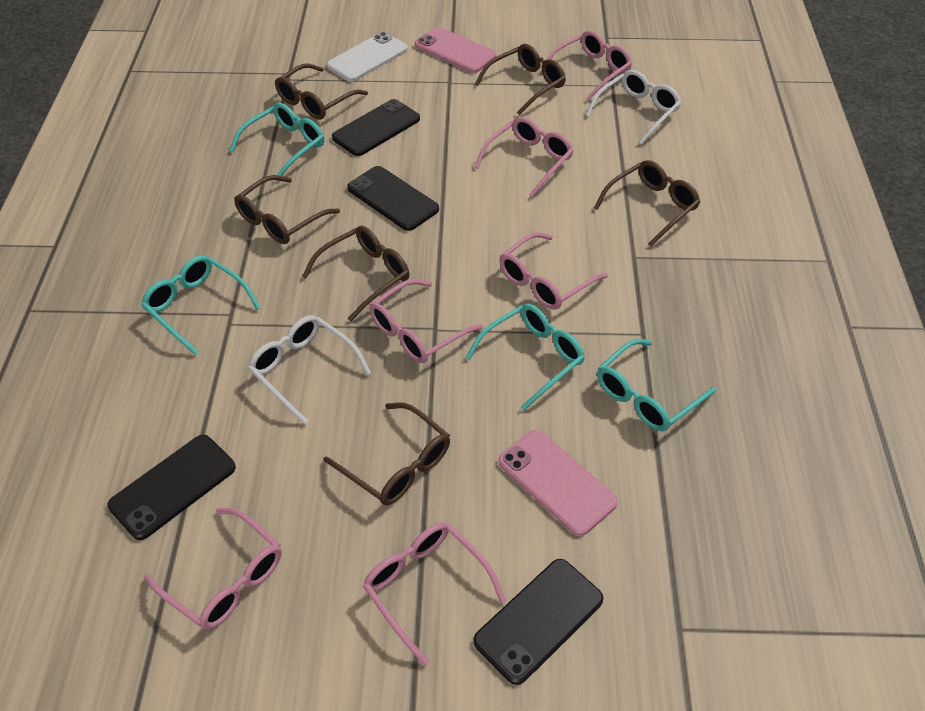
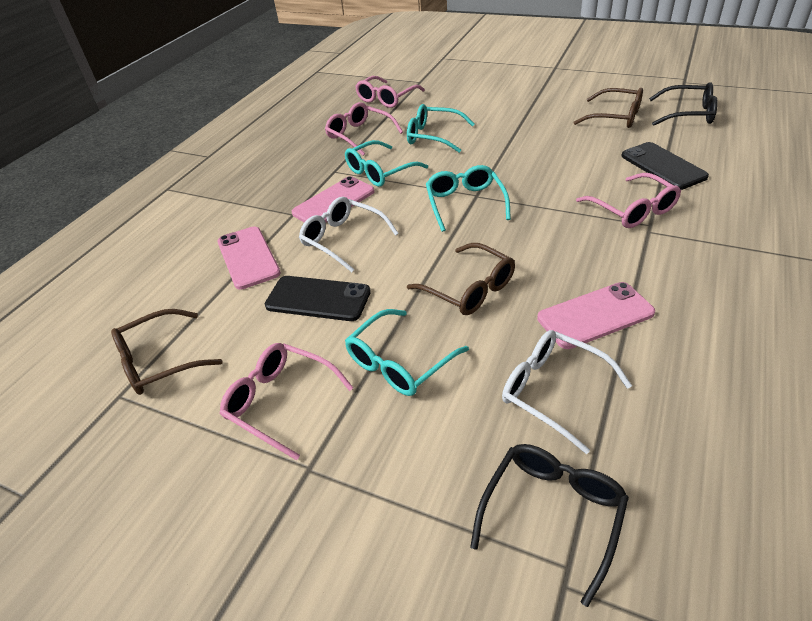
black glasses: 0 -> 2
black phone: 4 -> 2
brown glasses: 6 -> 3
pink glasses: 6 -> 4
pink phone: 2 -> 3
white phone: 1 -> 0

